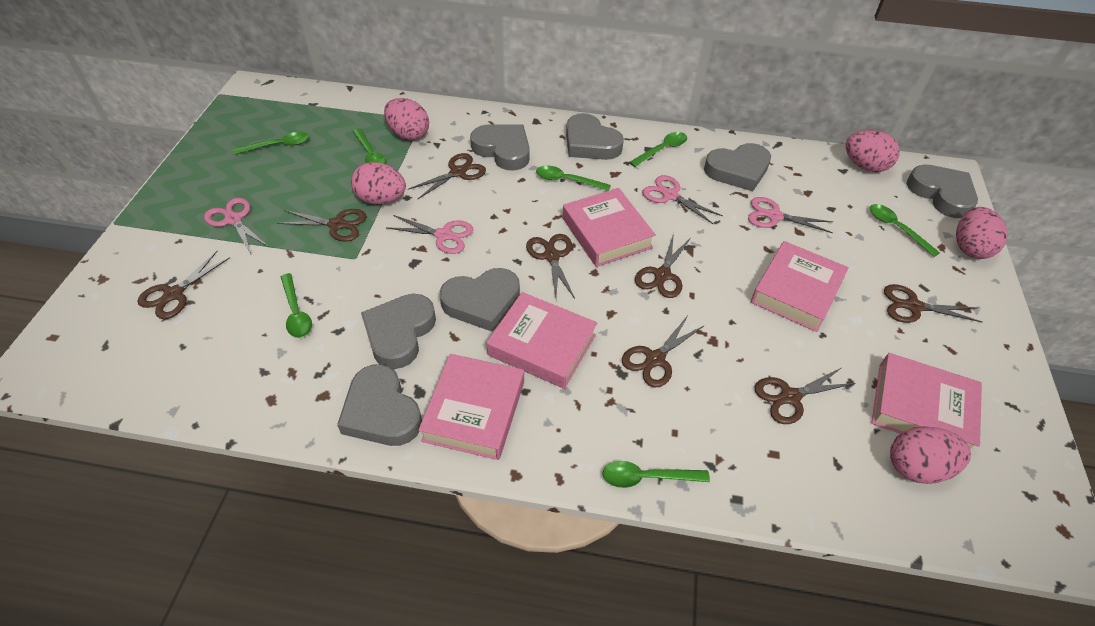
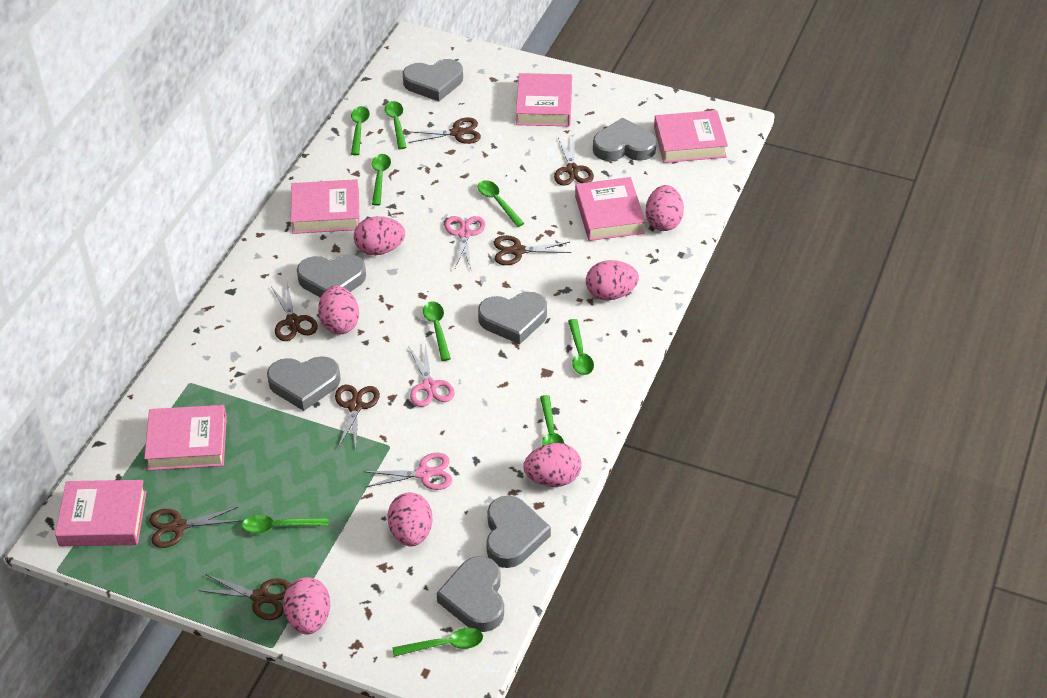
brown scissors: 8 -> 7
green spoon: 7 -> 9
pink book: 5 -> 6
pink egg: 5 -> 7
pink scissors: 4 -> 3

